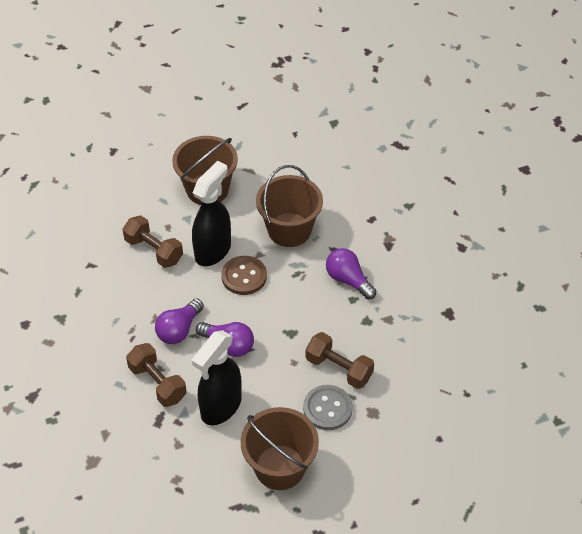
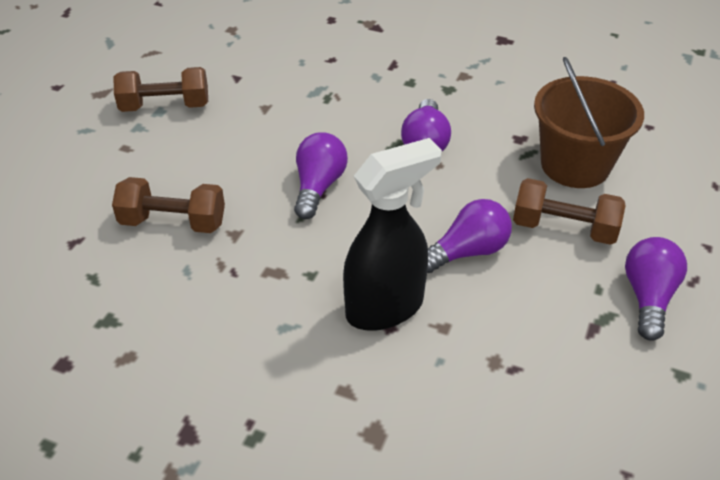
black spray bottle: 2 -> 1
brown bucket: 3 -> 1
brown button: 1 -> 0
grey button: 1 -> 0
purple light bulb: 3 -> 4

